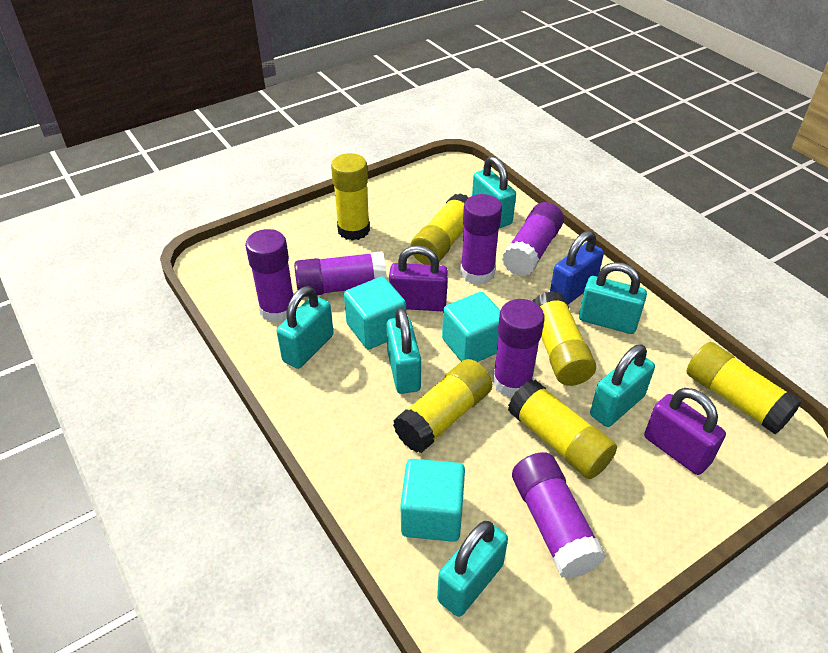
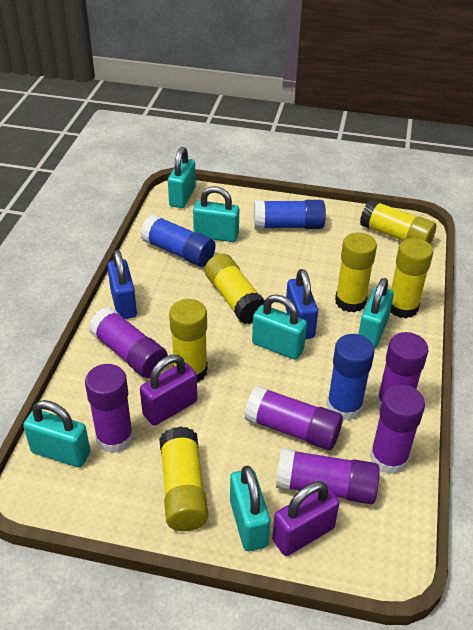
blue glue stick: 0 -> 3
blue padlock: 1 -> 2
turquoise cube: 3 -> 0

